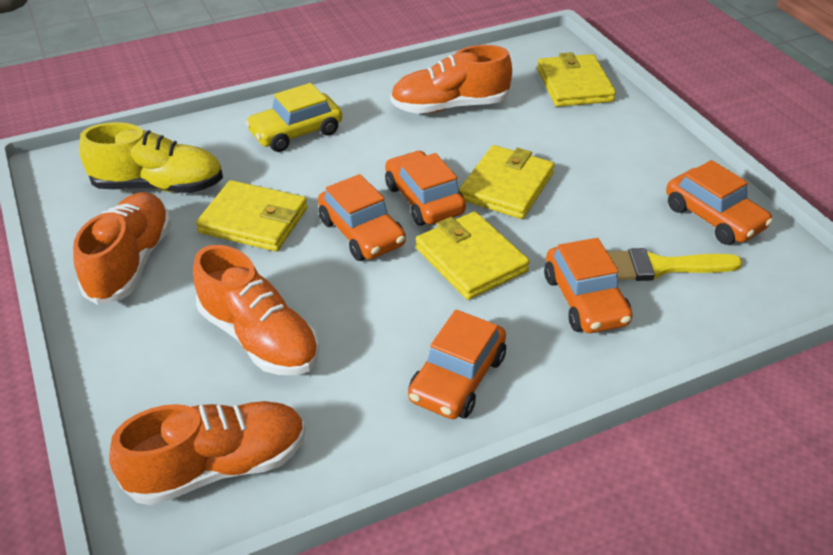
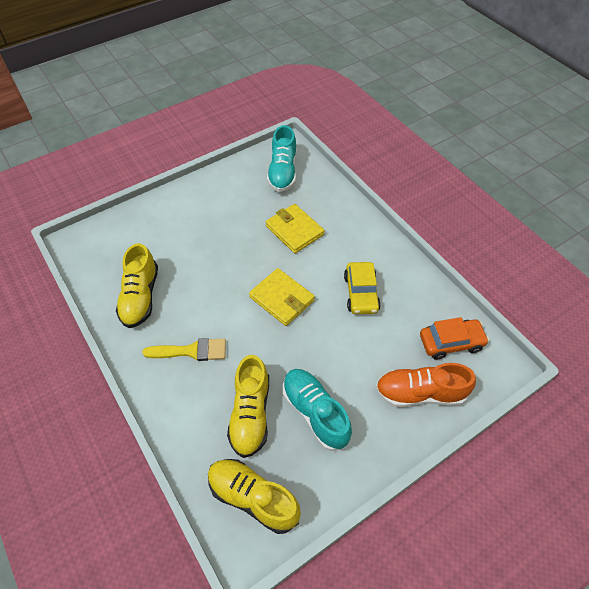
orange car: 5 -> 1
orange shoe: 4 -> 1
turquoise shoe: 0 -> 2
yellow shoe: 1 -> 3
yellow wallet: 4 -> 2

